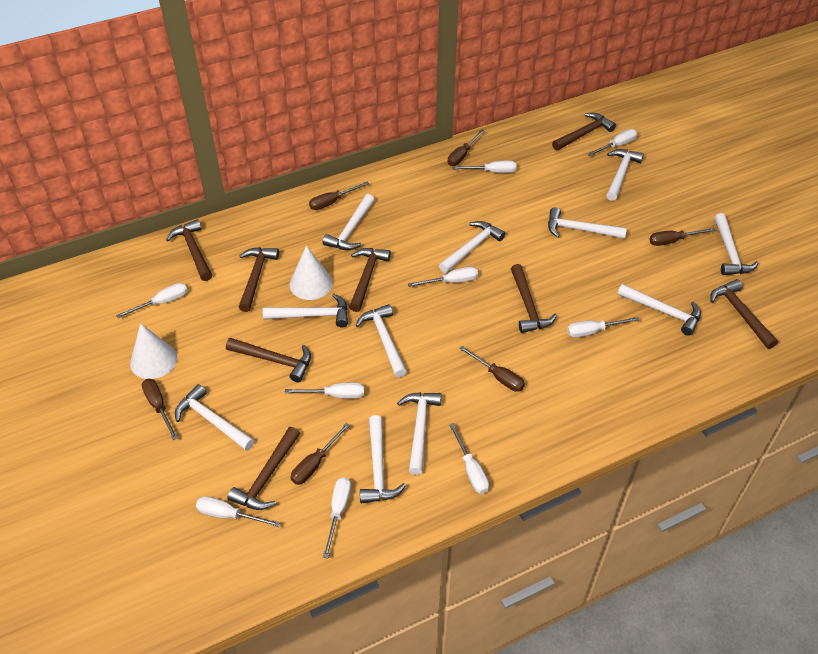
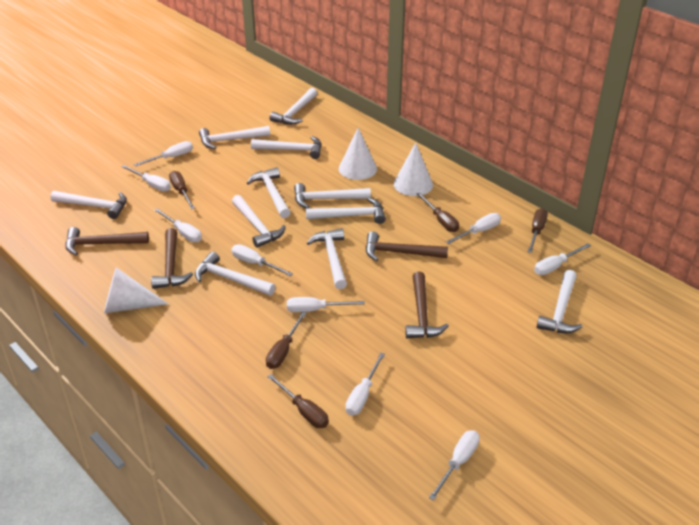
brown hammer: 8 -> 4
brown screwdriver: 6 -> 5
white cone: 2 -> 3

